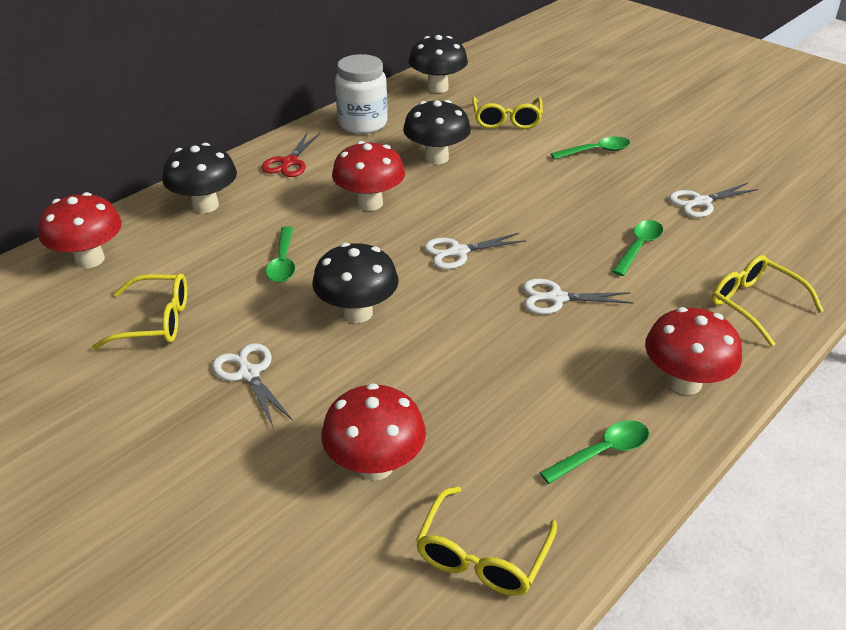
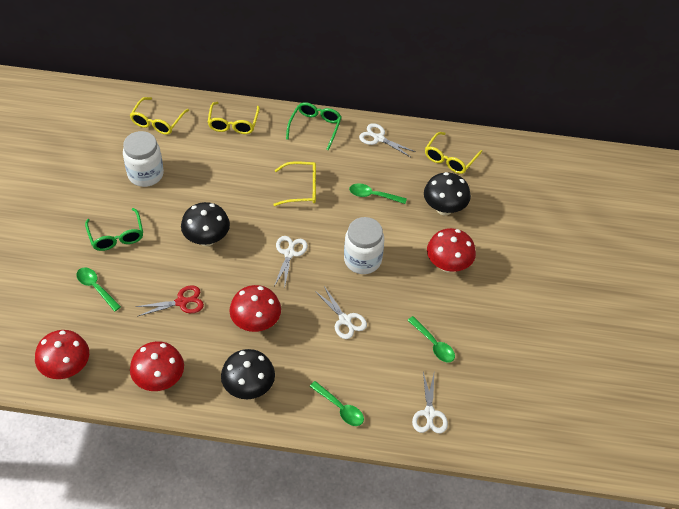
black mushroom: 4 -> 3
green glasses: 0 -> 2
white jar: 1 -> 2

